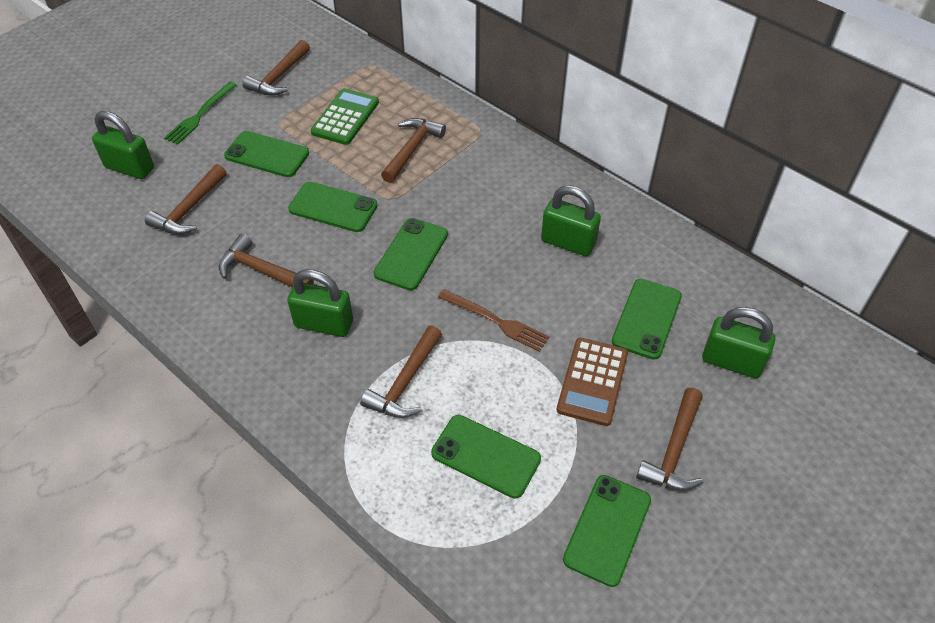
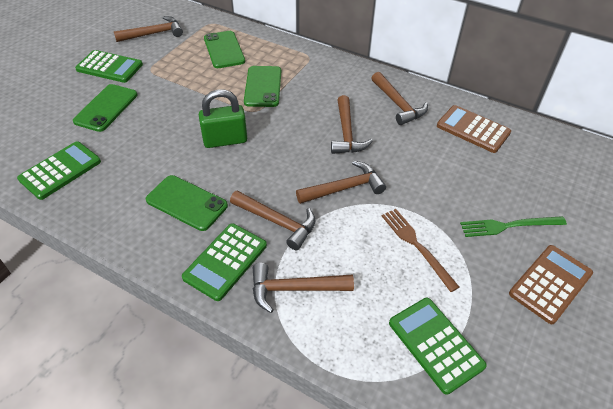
brown calculator: 1 -> 2
green calculator: 1 -> 4
green padlock: 4 -> 1
green phone: 6 -> 4

